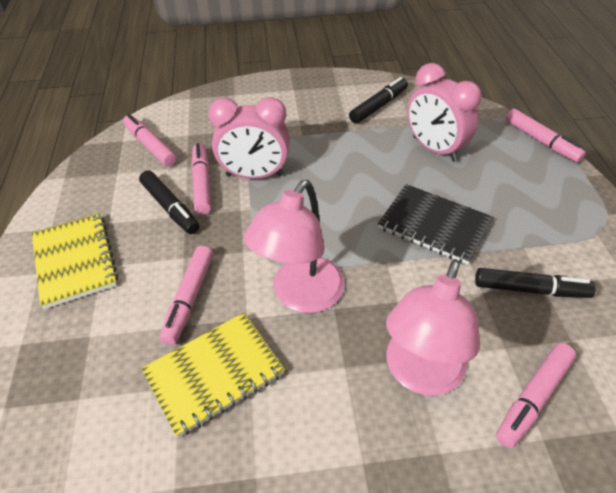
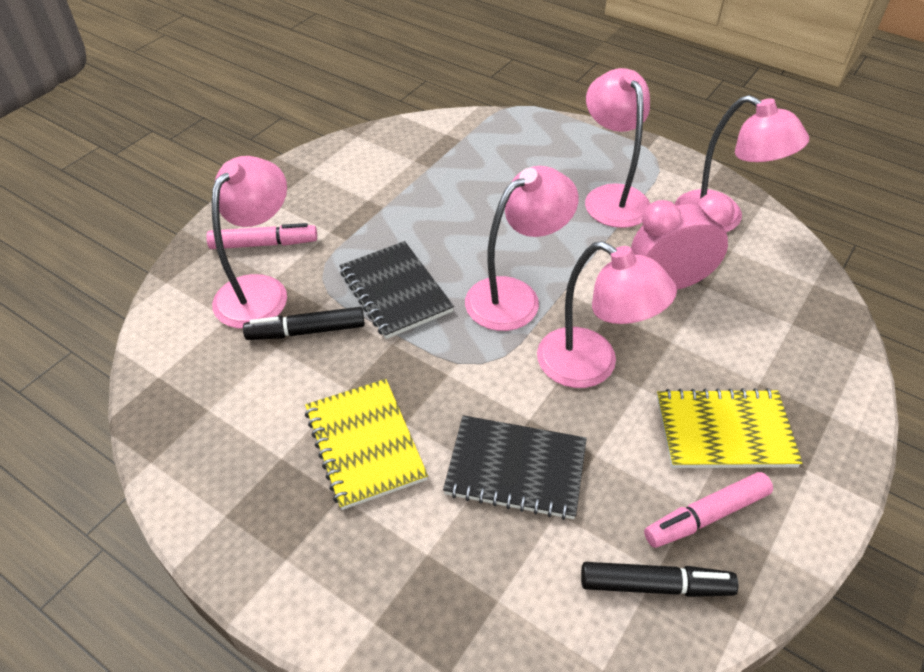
black marker: 3 -> 2
black notebook: 1 -> 2
pink clock: 2 -> 1
pink lamp: 2 -> 5
pink marker: 5 -> 2

